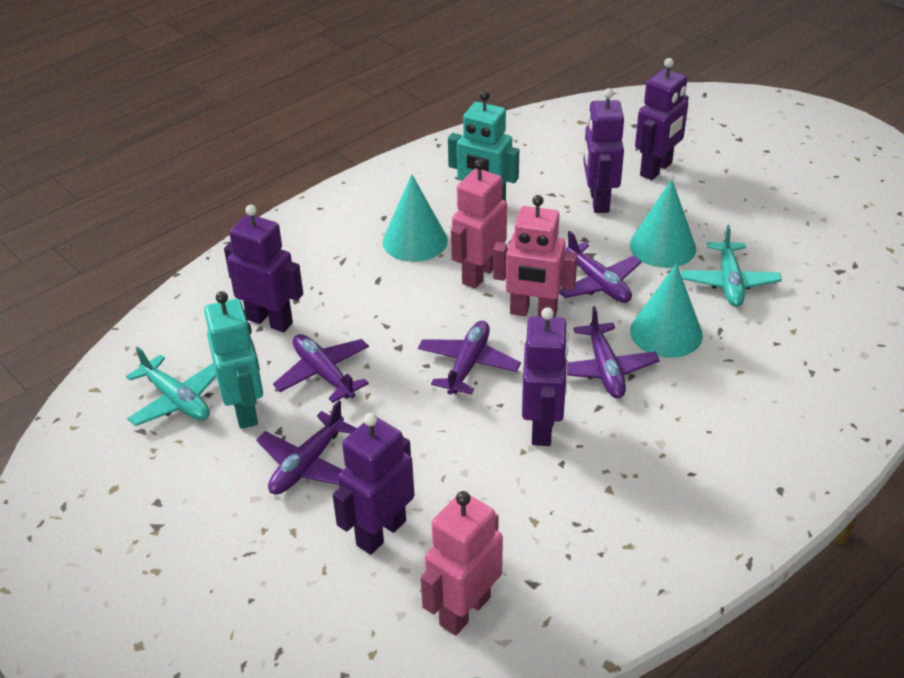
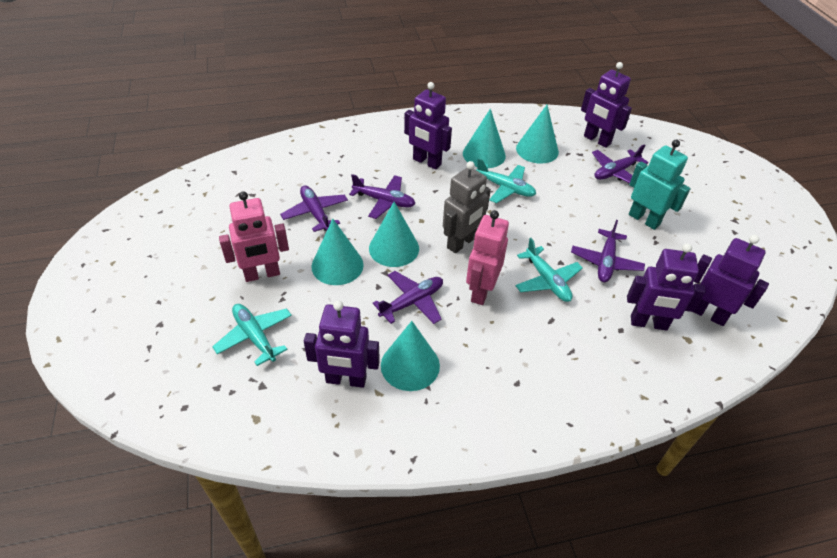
grey robot: 0 -> 1
pink robot: 3 -> 2
turquoise cone: 3 -> 5
turquoise plane: 2 -> 3
turquoise robot: 2 -> 1

